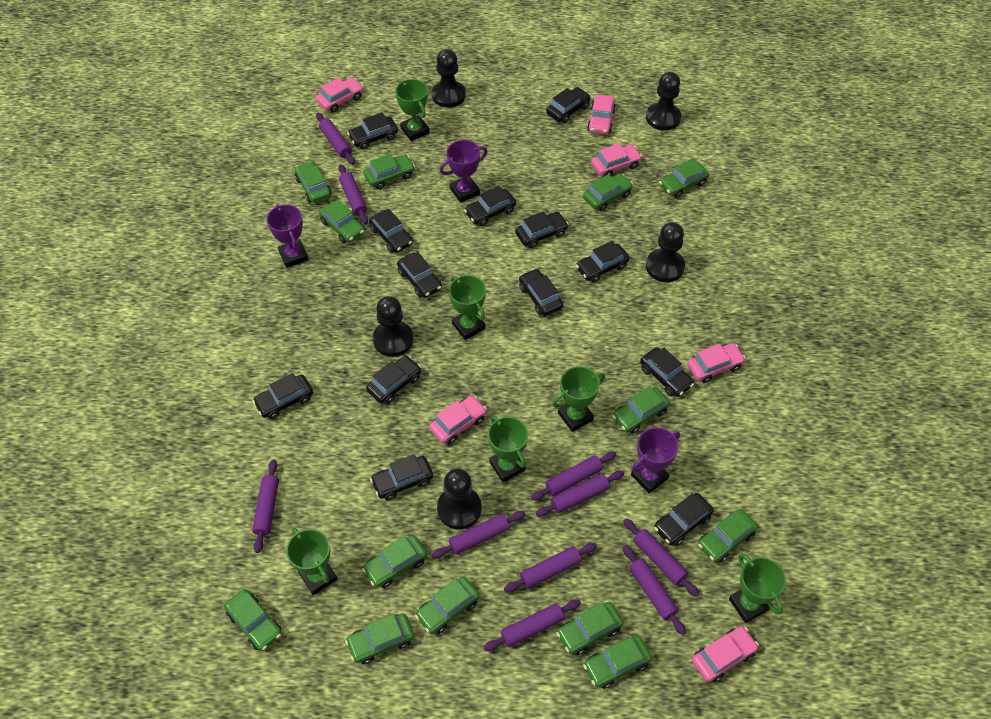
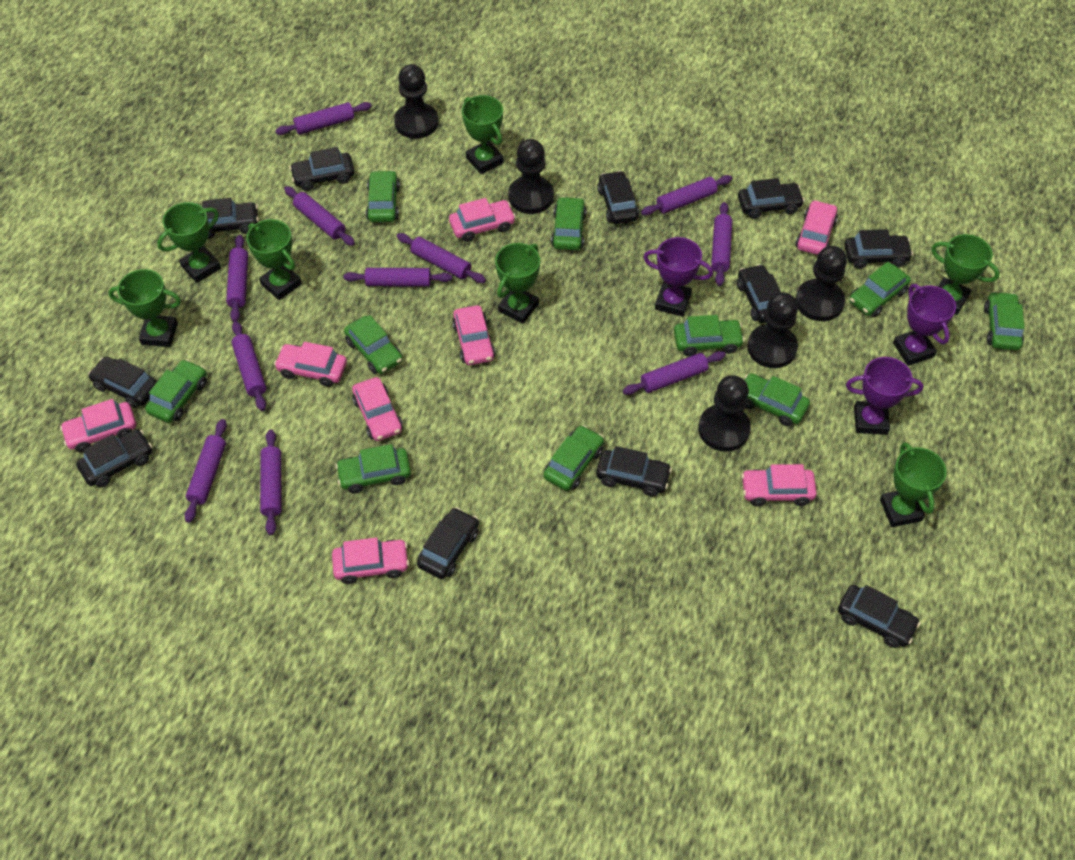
black car: 13 -> 11
green car: 13 -> 10
green trophy: 6 -> 7
pink car: 6 -> 8
purple rolling pin: 10 -> 11

